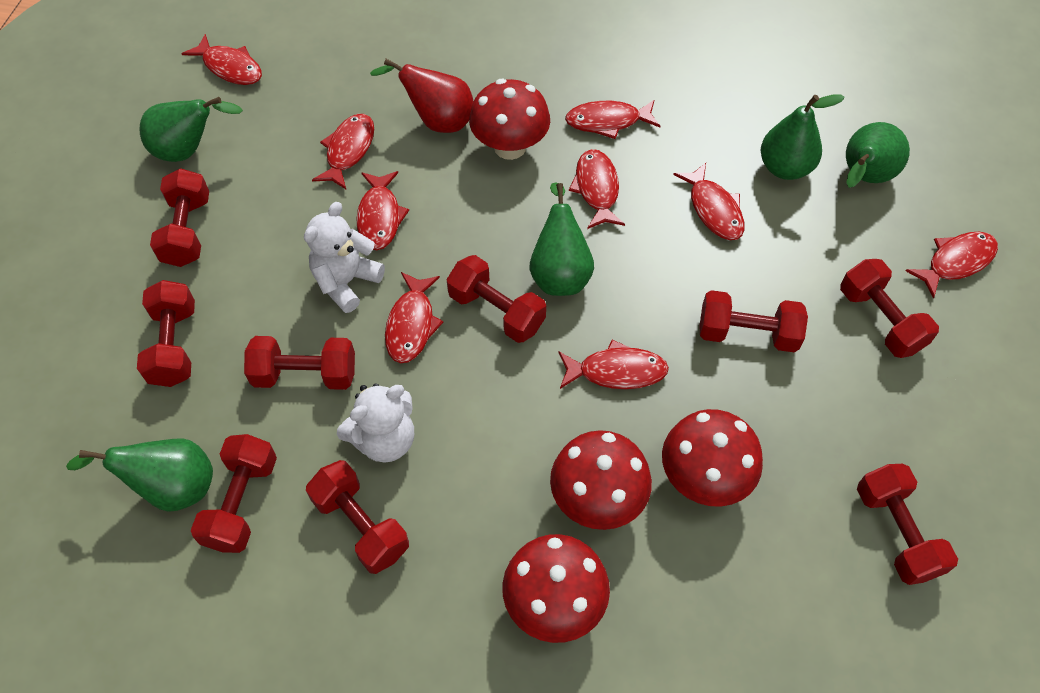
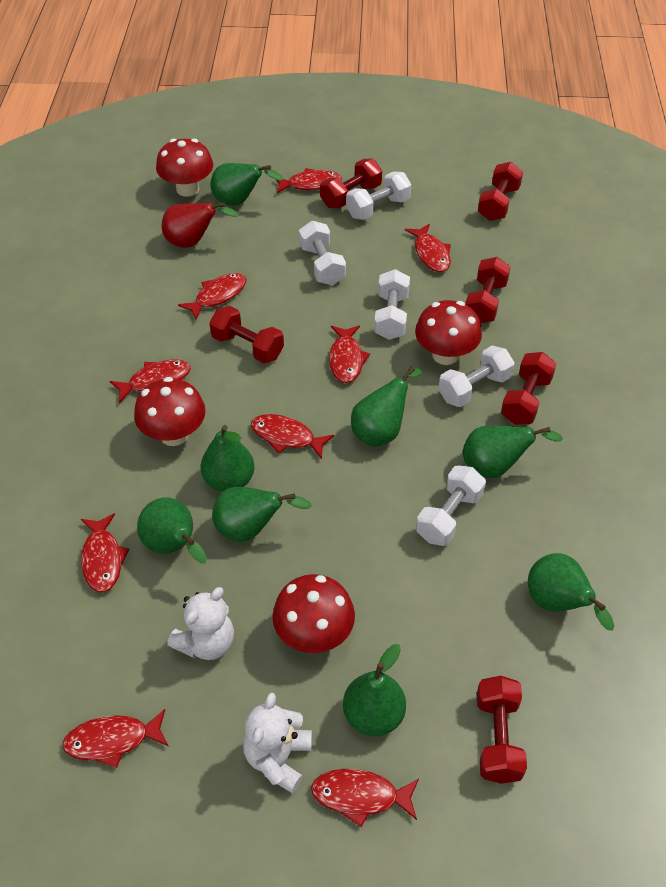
green pear: 5 -> 8
red dumbbell: 9 -> 6
white dumbbell: 0 -> 5

